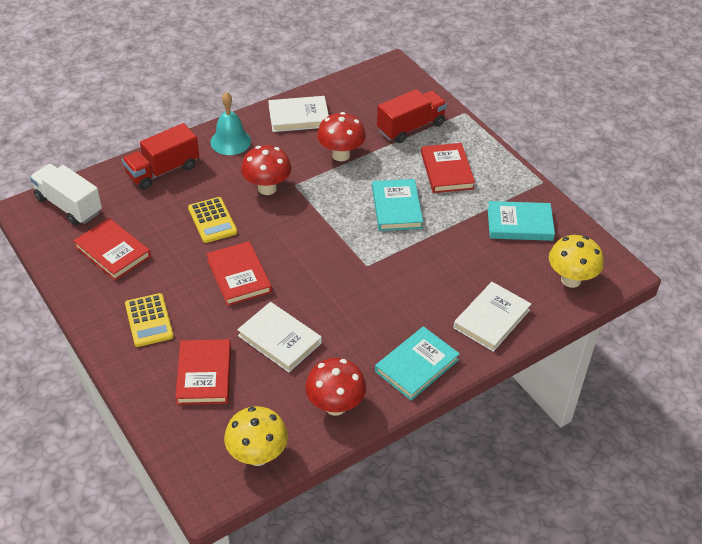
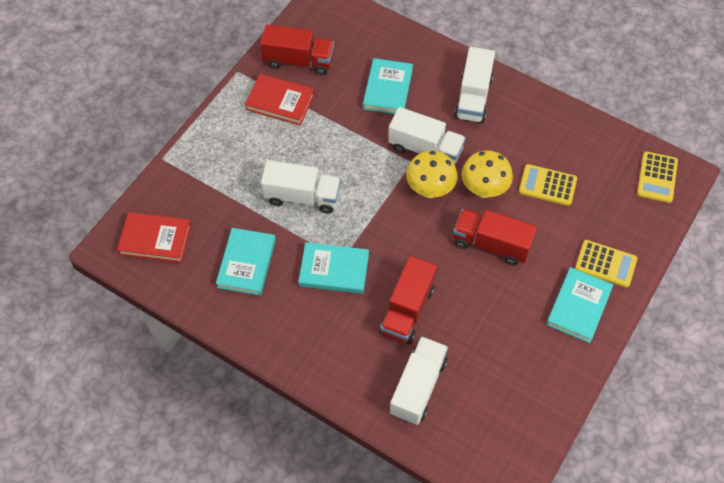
red book: 4 -> 2
red mushroom: 3 -> 0
red truck: 2 -> 3
turquoise bell: 1 -> 0
turquoise book: 3 -> 4
white book: 3 -> 0
white truck: 1 -> 4
yellow calculator: 2 -> 3

